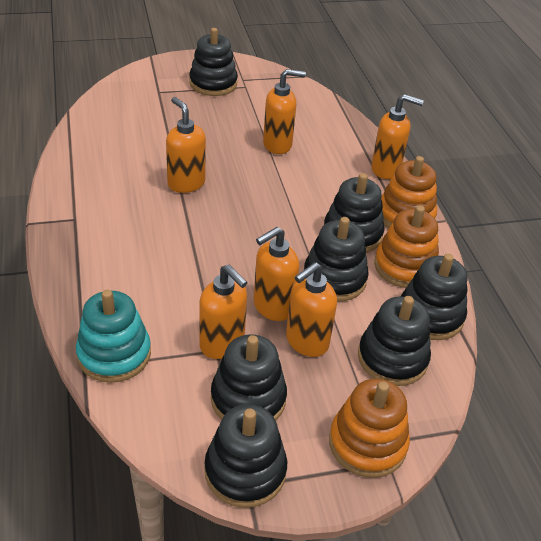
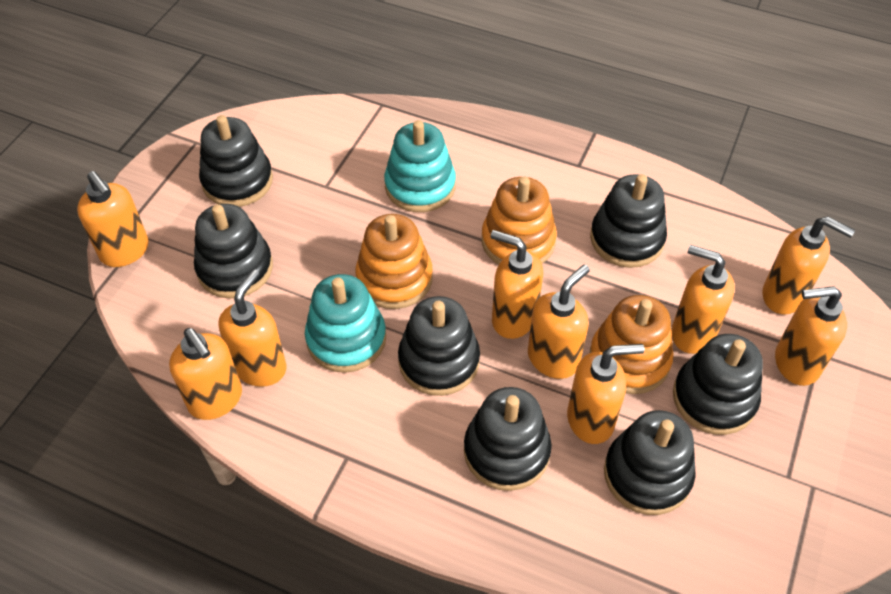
orange soap dispenser: 6 -> 9
turquoise stacking toy: 1 -> 2

